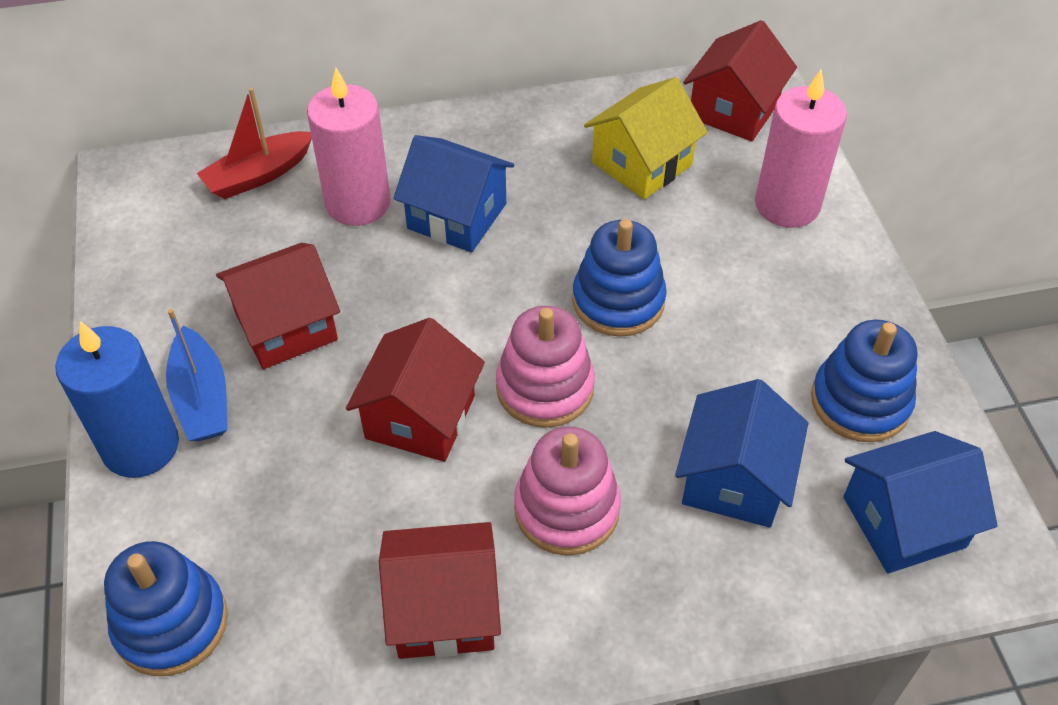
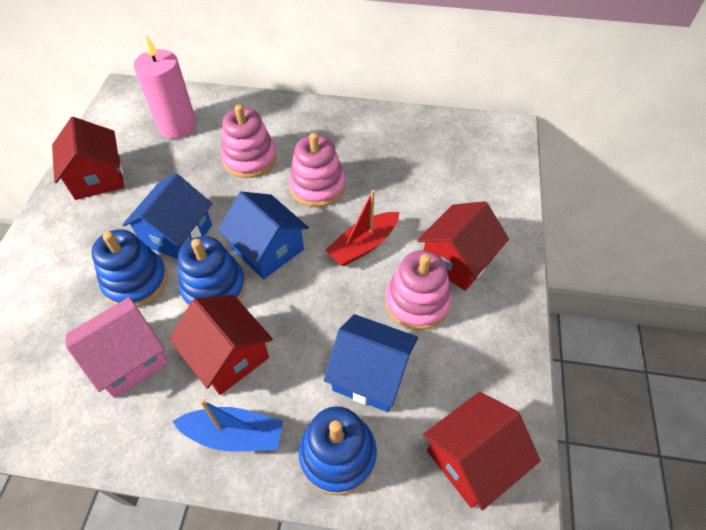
blue candle: 1 -> 0
pink candle: 2 -> 1
pink house: 0 -> 1
pink stacking toy: 2 -> 3
yellow house: 1 -> 0

